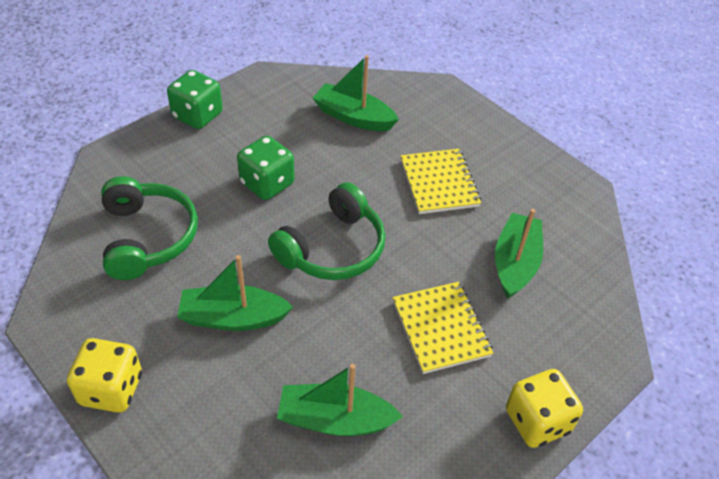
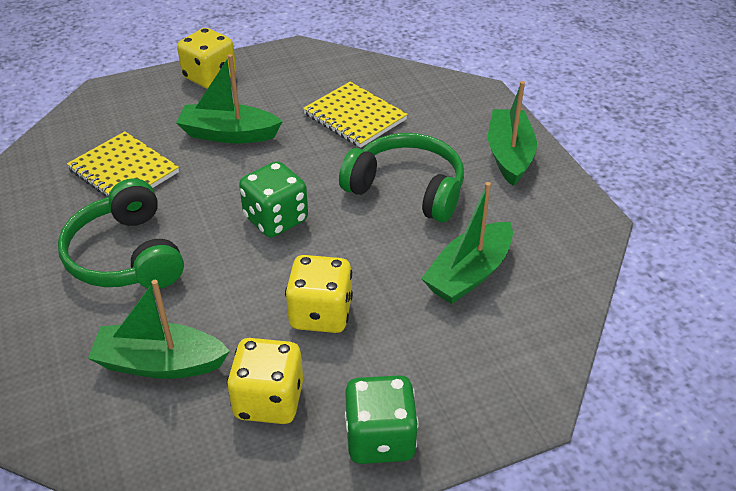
yellow dice: 2 -> 3

